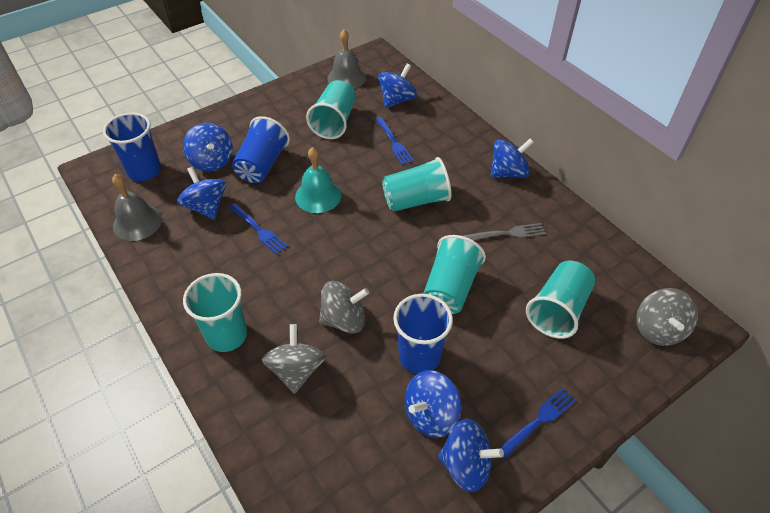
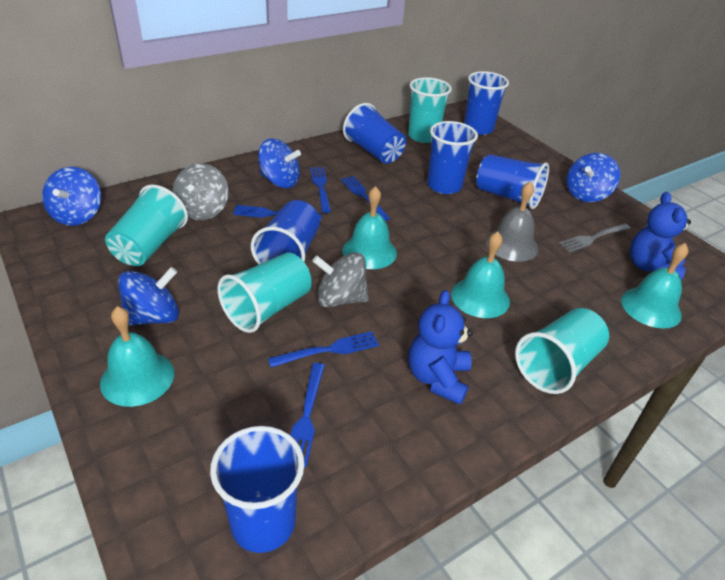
blue cup: 3 -> 6
blue fork: 3 -> 5
blue spinning top: 6 -> 4
blue teddy bear: 0 -> 2
grey bell: 2 -> 1
grey spinning top: 3 -> 2
turquoise bell: 1 -> 4
turquoise cup: 5 -> 4

